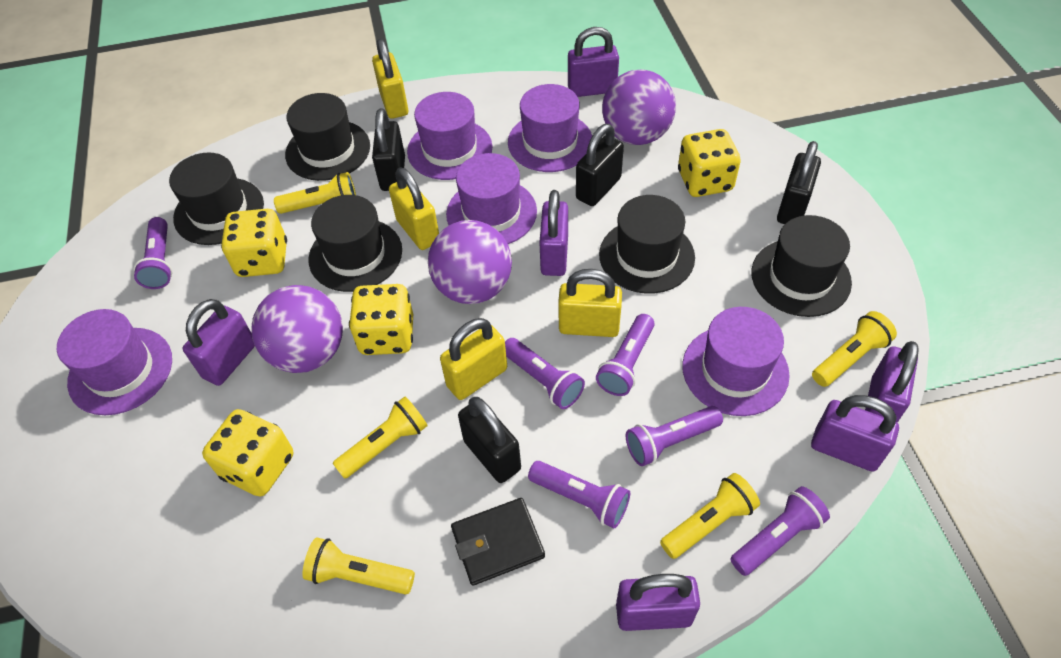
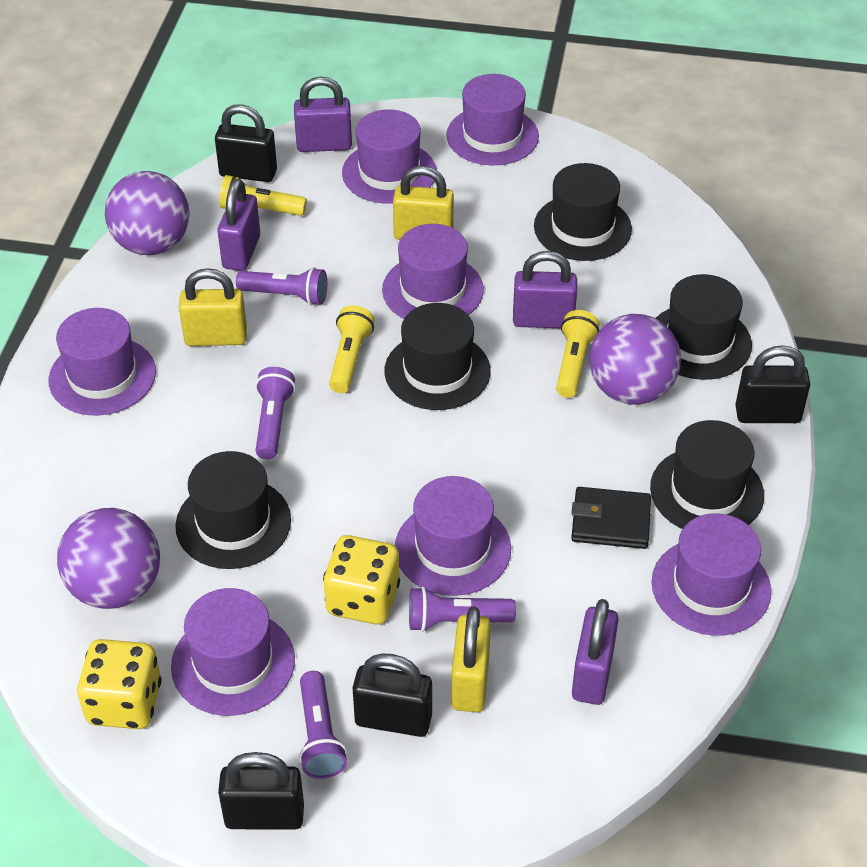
purple flashlight: 6 -> 4
purple hat: 5 -> 7
purple padlock: 6 -> 4
yellow dice: 4 -> 2
yellow flashlight: 5 -> 3
yellow padlock: 4 -> 3

